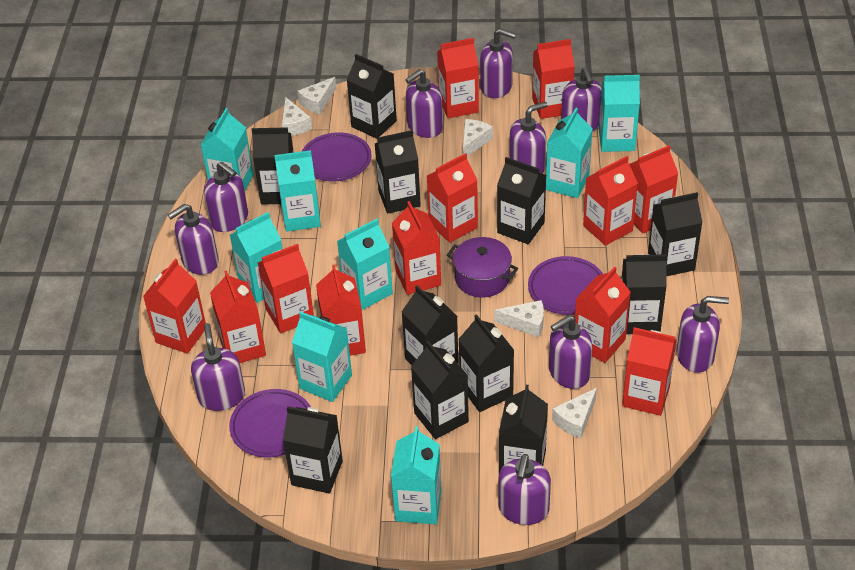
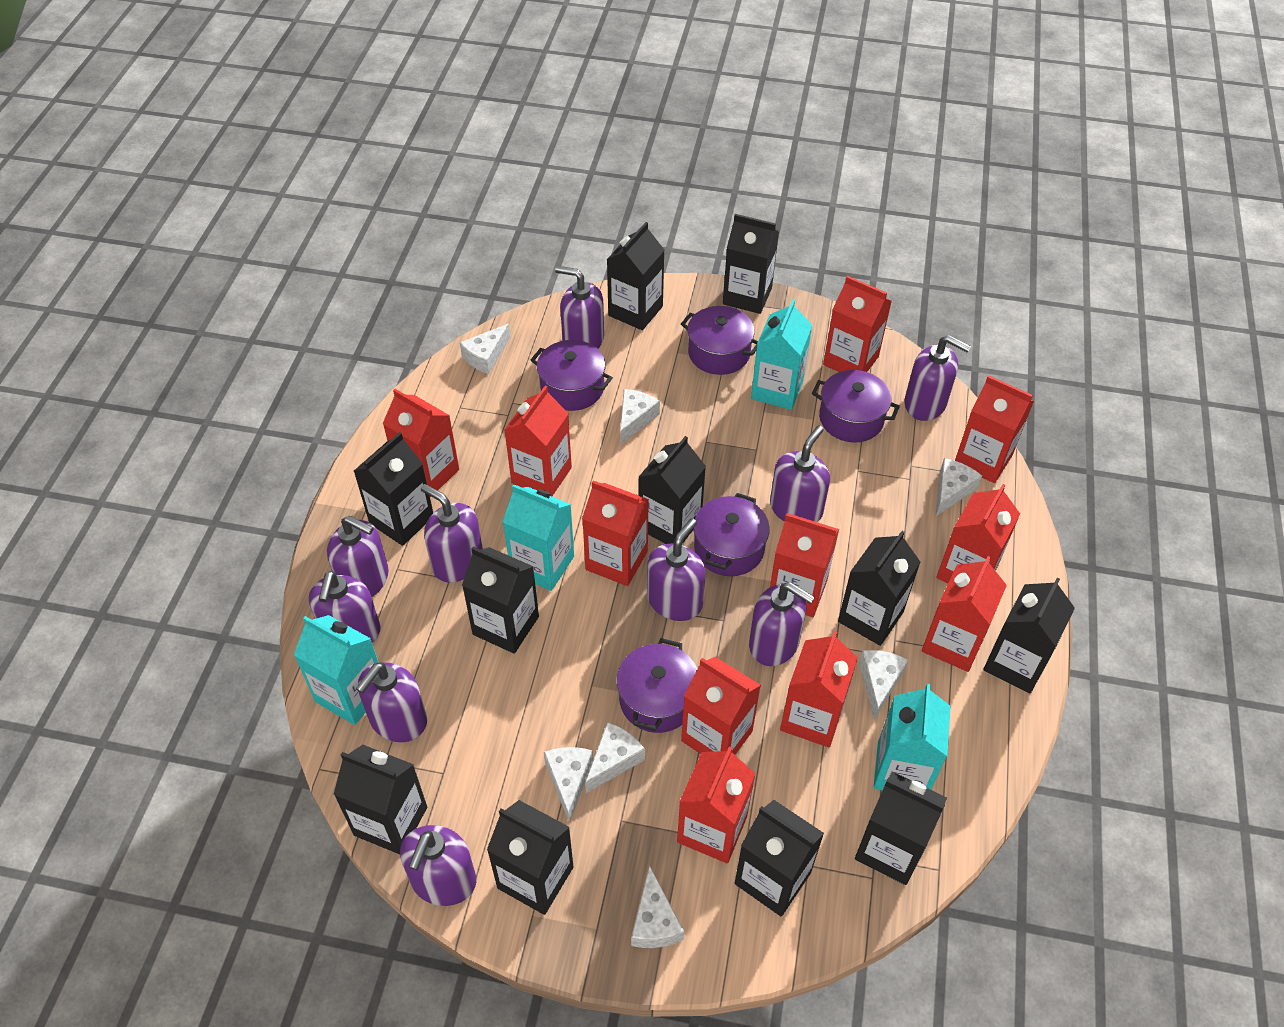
purple plate: 3 -> 0
purple pot: 1 -> 5
red carton: 12 -> 11
turquoise carton: 8 -> 4
white cheese: 5 -> 7

